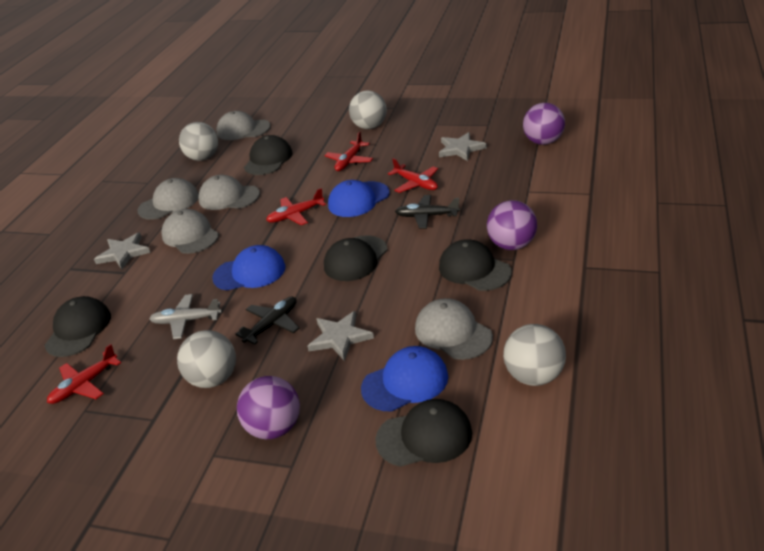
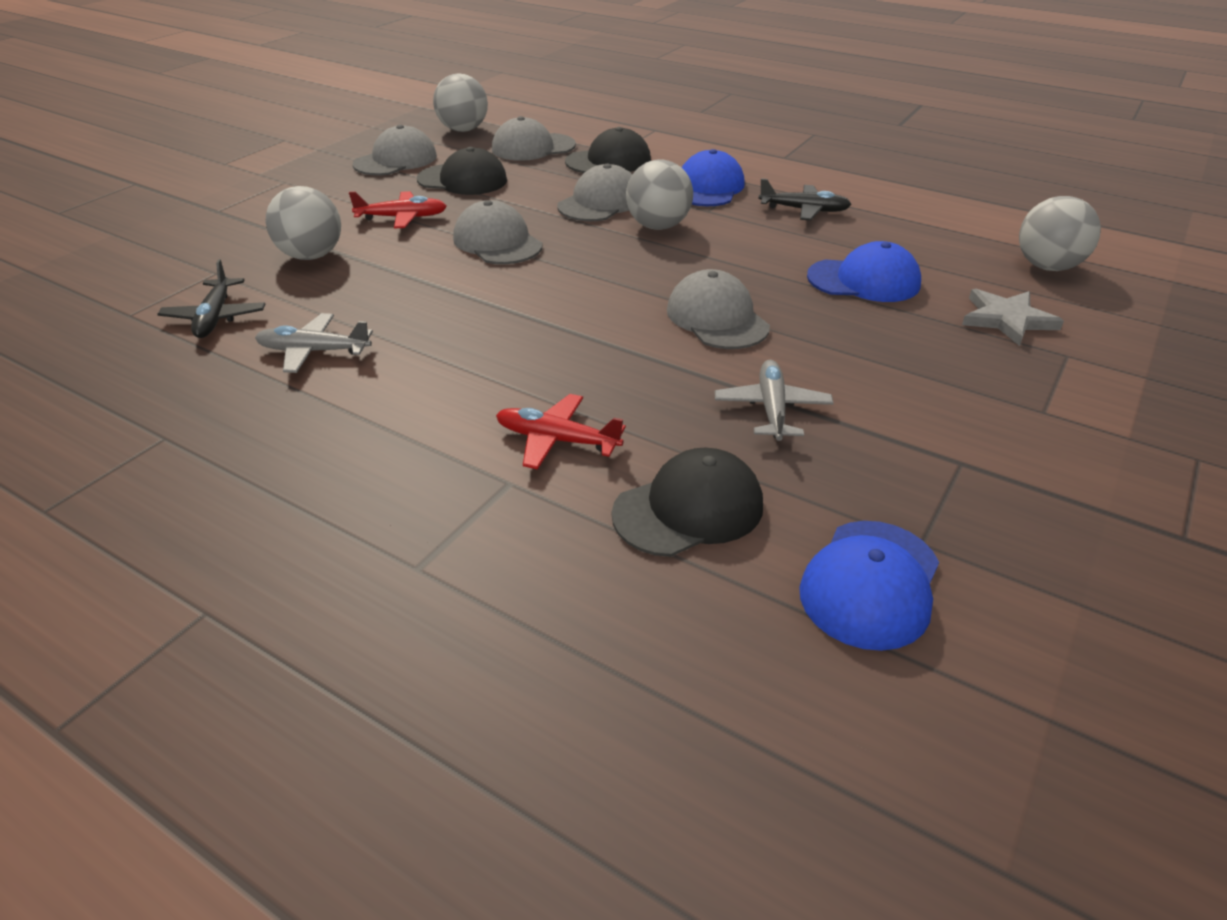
black cap: 5 -> 3
grey plane: 1 -> 2
grey star: 3 -> 1
purple ball: 3 -> 0
red plane: 4 -> 2

